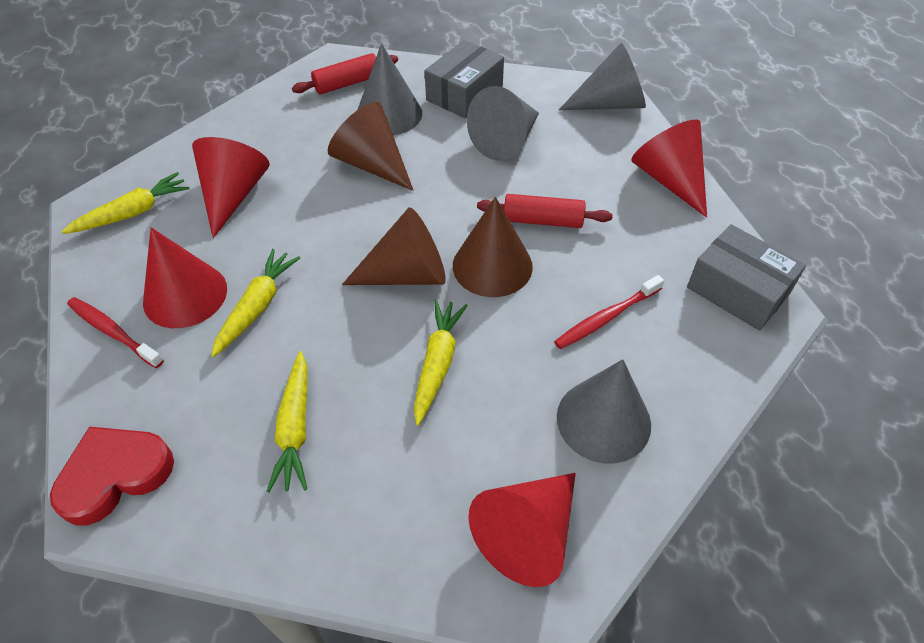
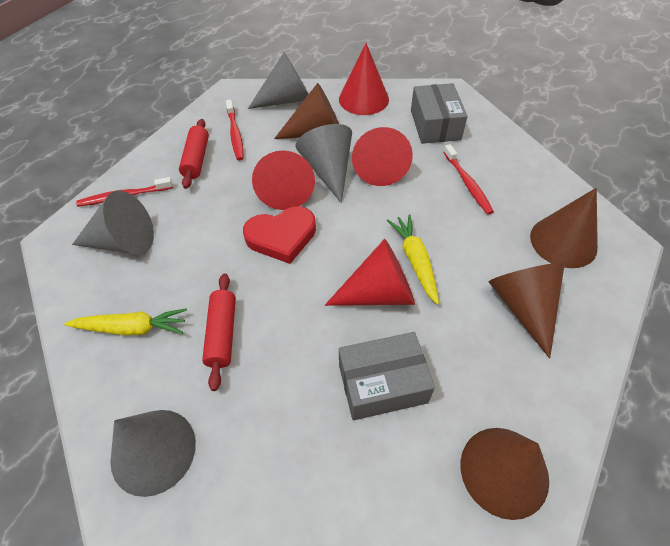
brown cone: 3 -> 4
red toothbrush: 2 -> 3
yellow carrot: 4 -> 2

